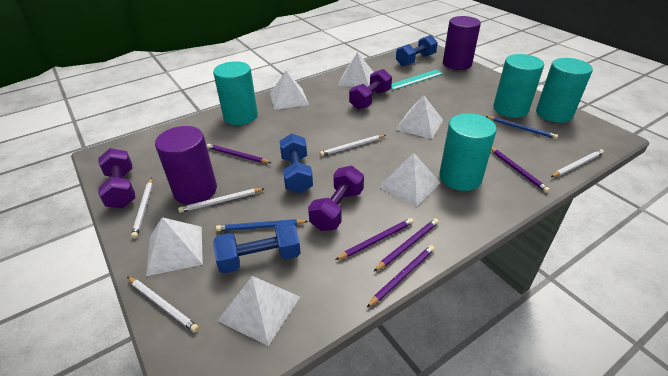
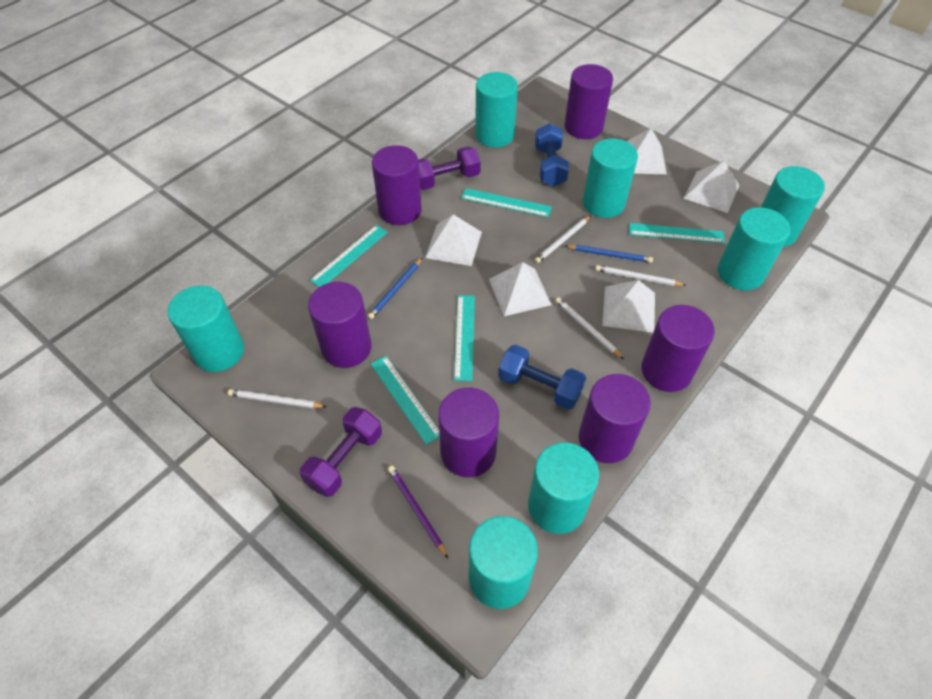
blue dumbbell: 3 -> 2
purple cylinder: 2 -> 6
purple dumbbell: 3 -> 2
purple pencil: 5 -> 1
turquoise cylinder: 4 -> 7
turquoise ruler: 1 -> 5
white pencil: 5 -> 4
white pyramid: 6 -> 5

